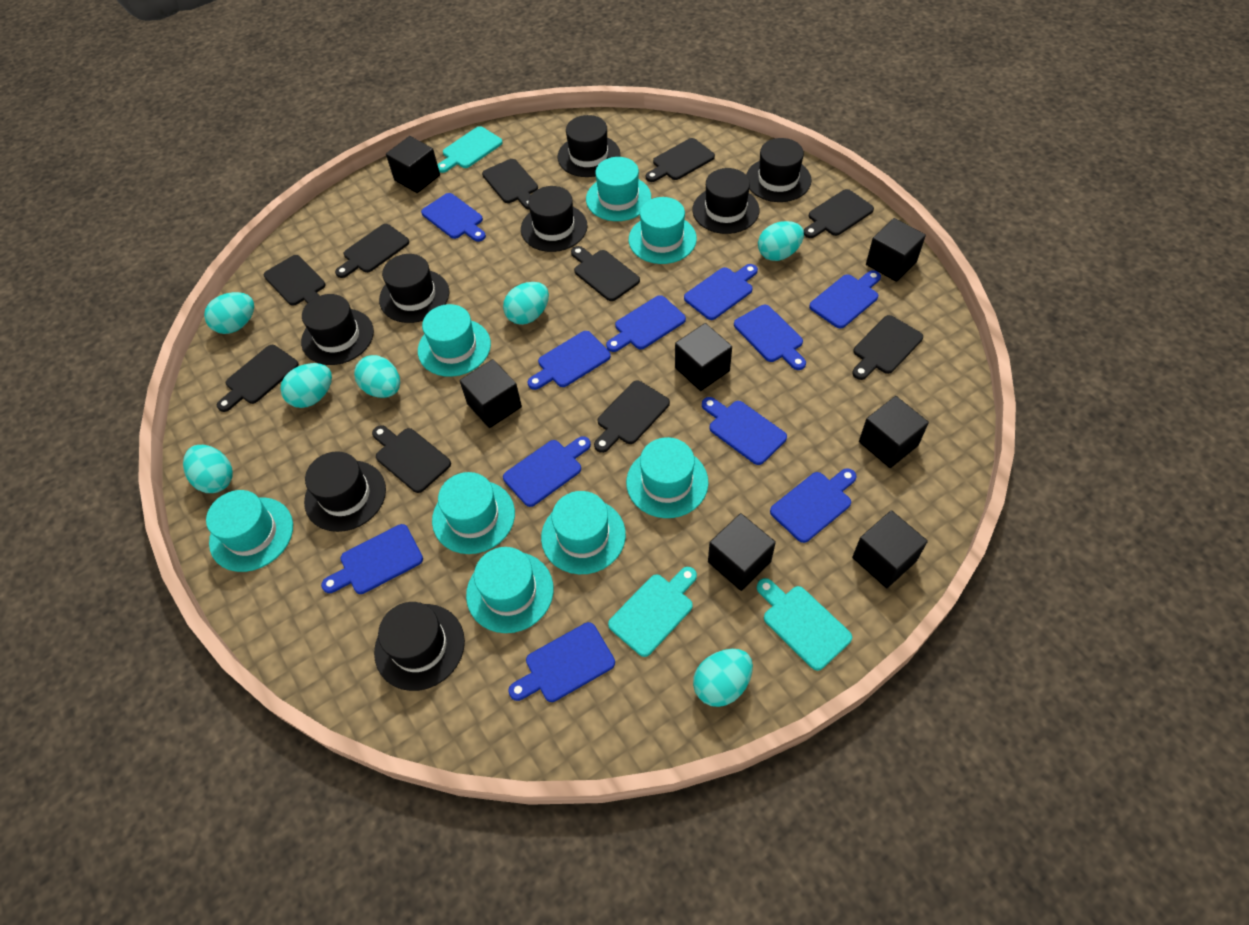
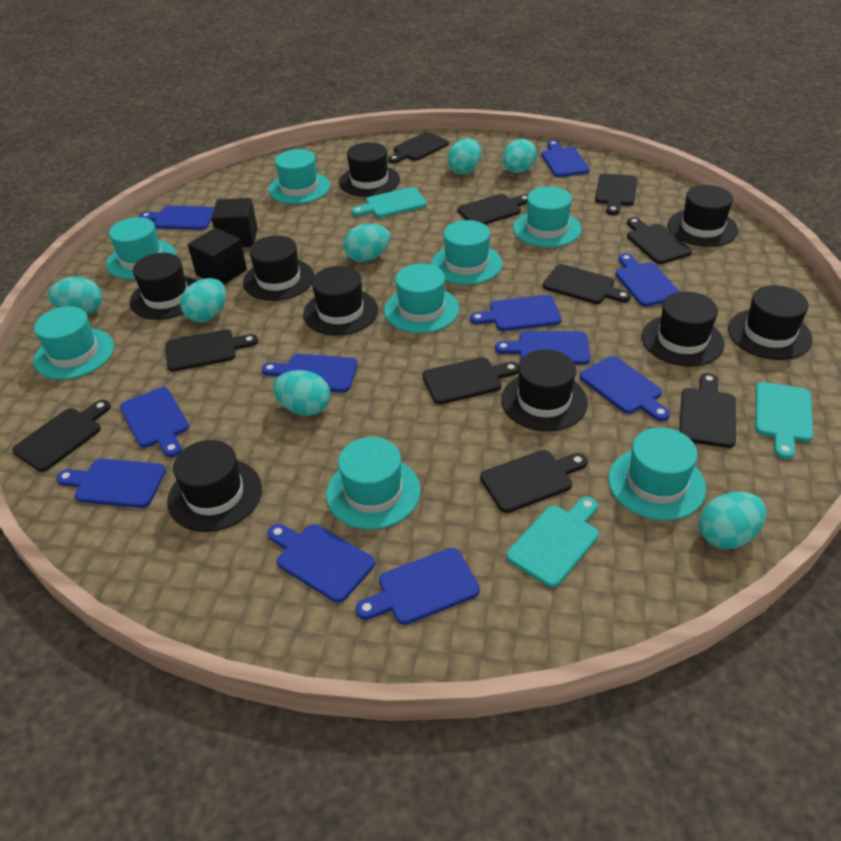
black cube: 7 -> 2
black hat: 8 -> 9

